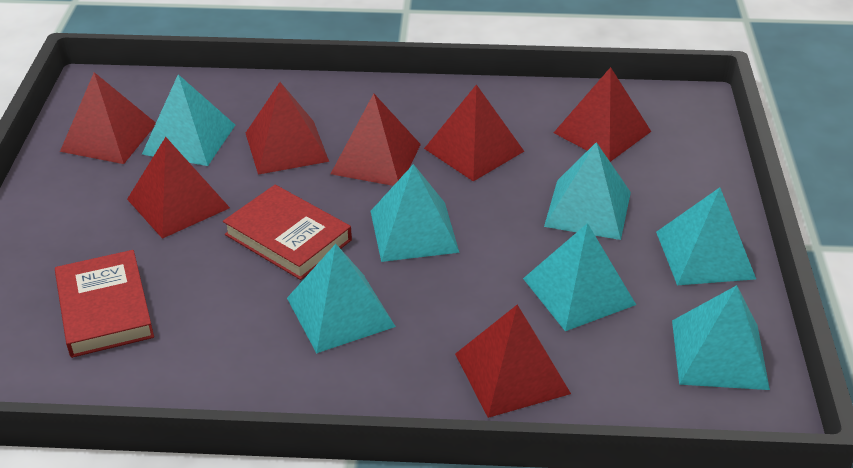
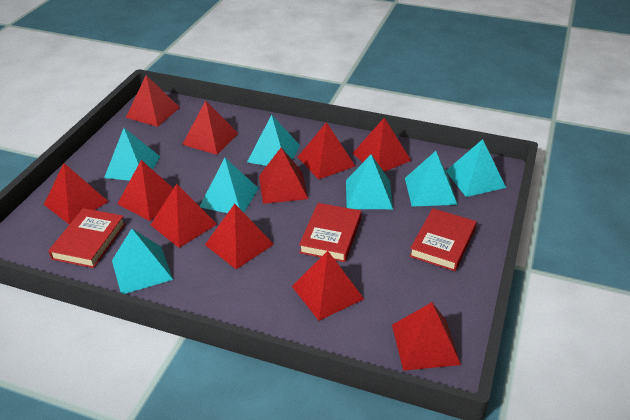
red book: 2 -> 3
red pyramid: 7 -> 11

